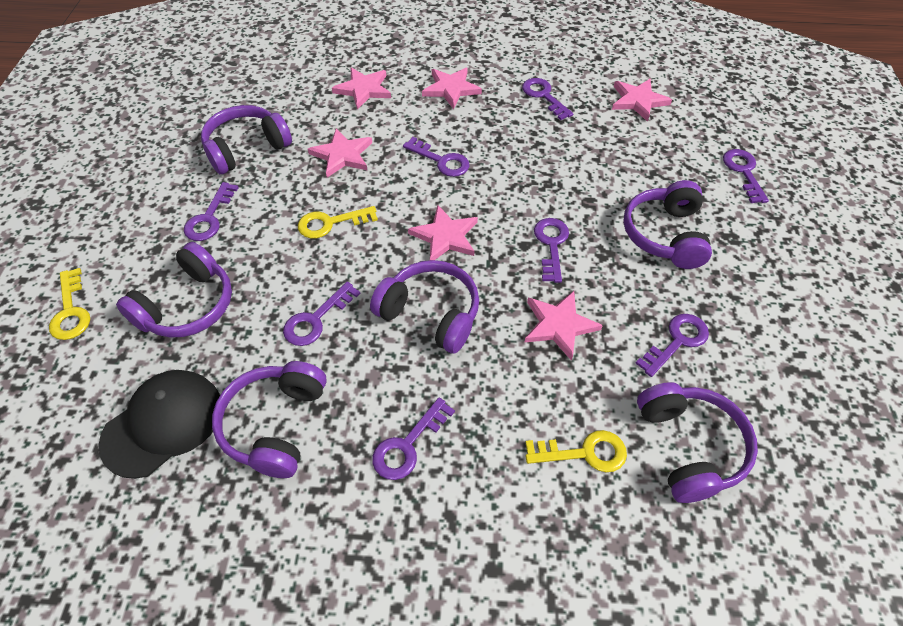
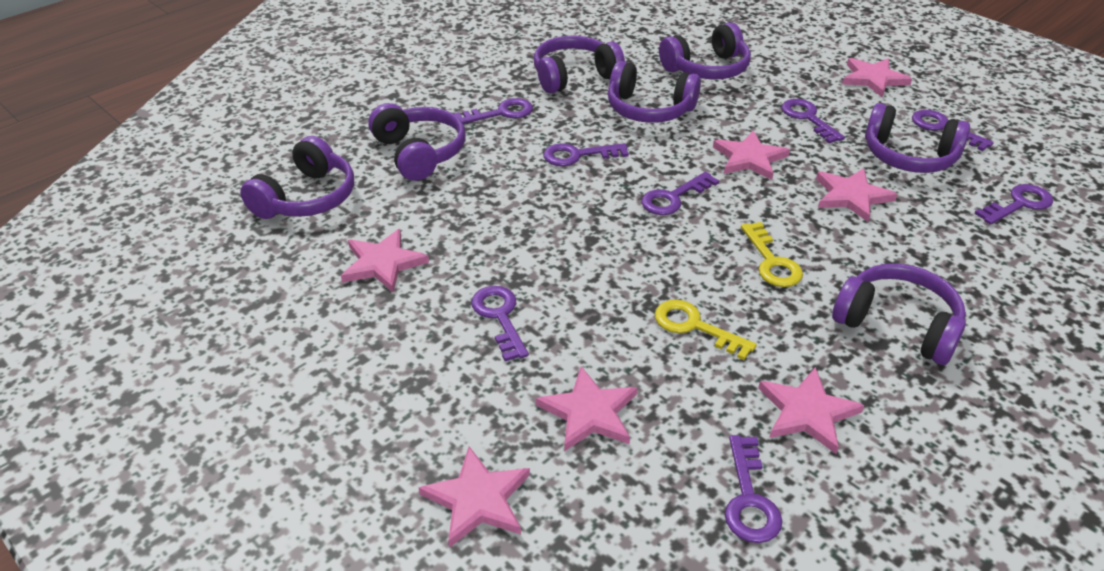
black cap: 1 -> 0
pink star: 6 -> 7
purple headphones: 6 -> 7
yellow key: 3 -> 2

